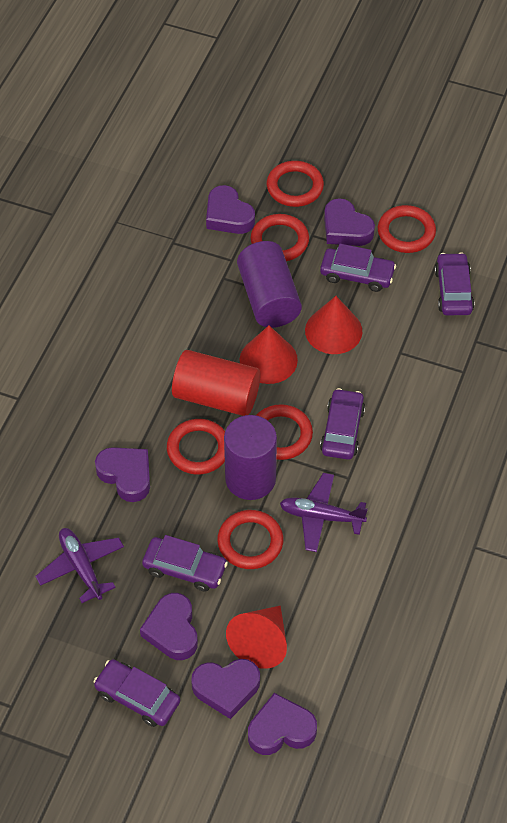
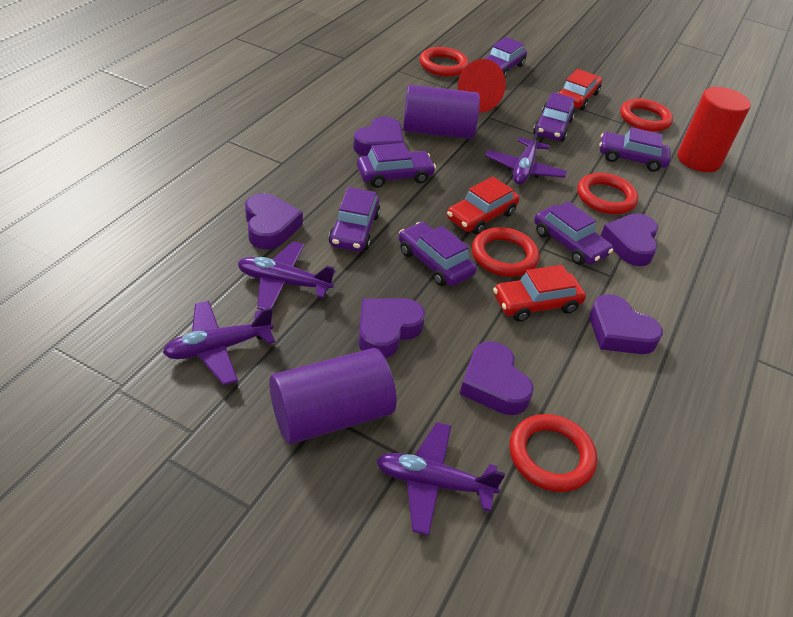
purple car: 5 -> 7
purple plane: 2 -> 4
red car: 0 -> 3
red cone: 3 -> 1
red ring: 6 -> 5

